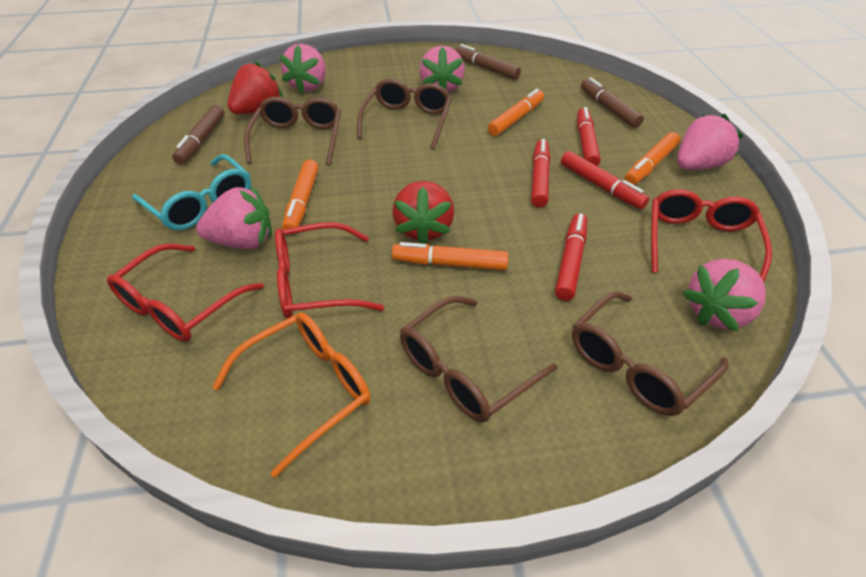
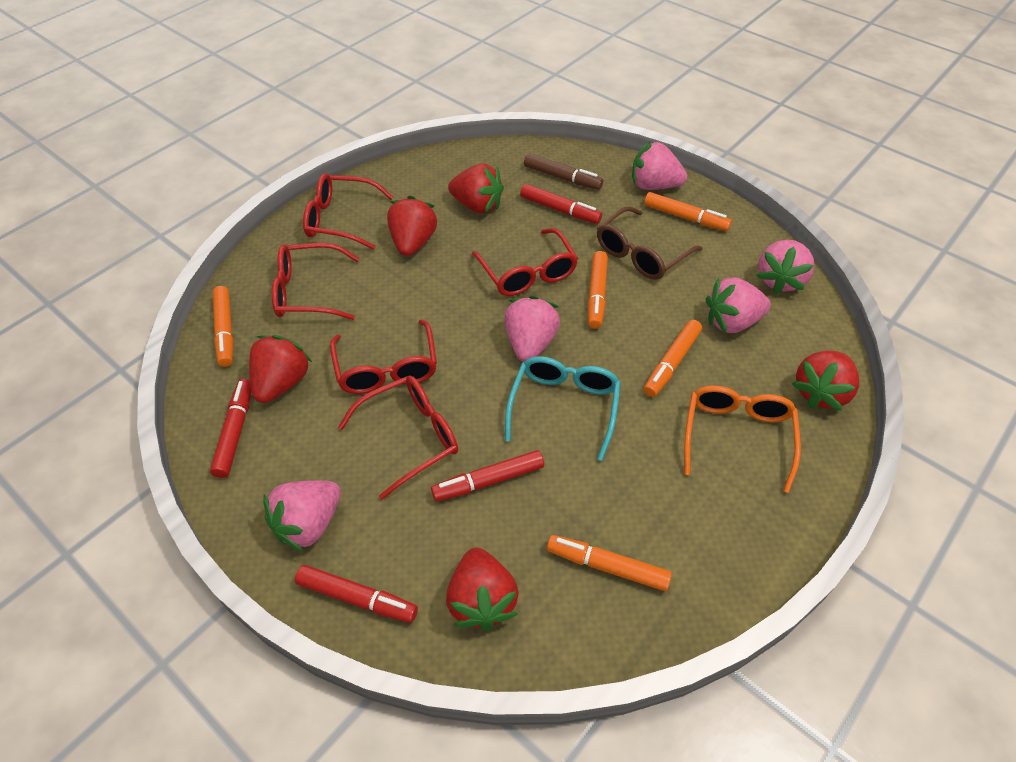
brown glasses: 4 -> 1
brown marker: 3 -> 1
orange marker: 4 -> 5
red glasses: 3 -> 5
red strawberry: 2 -> 5

